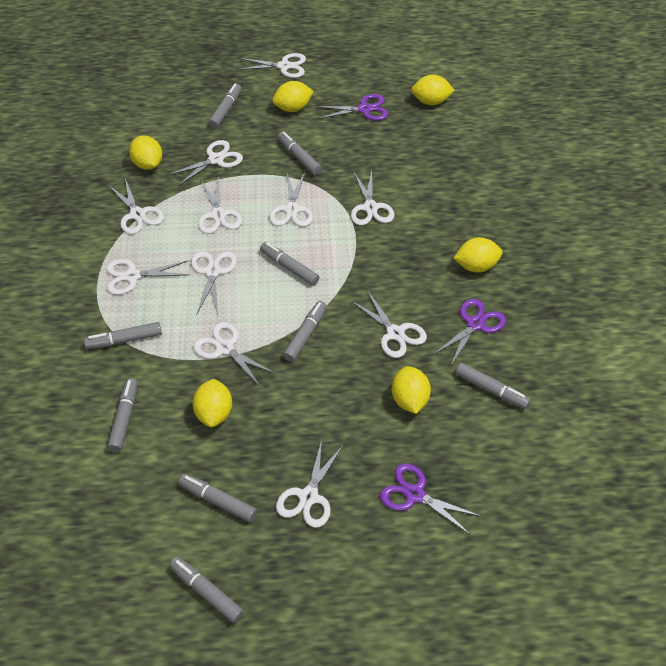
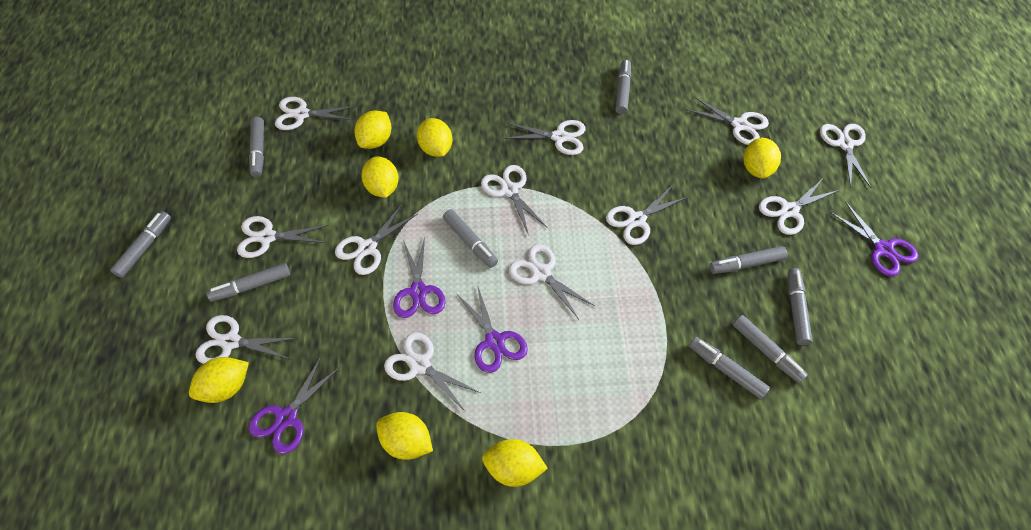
purple scissors: 3 -> 4
white scissors: 11 -> 12
yellow lemon: 6 -> 7

